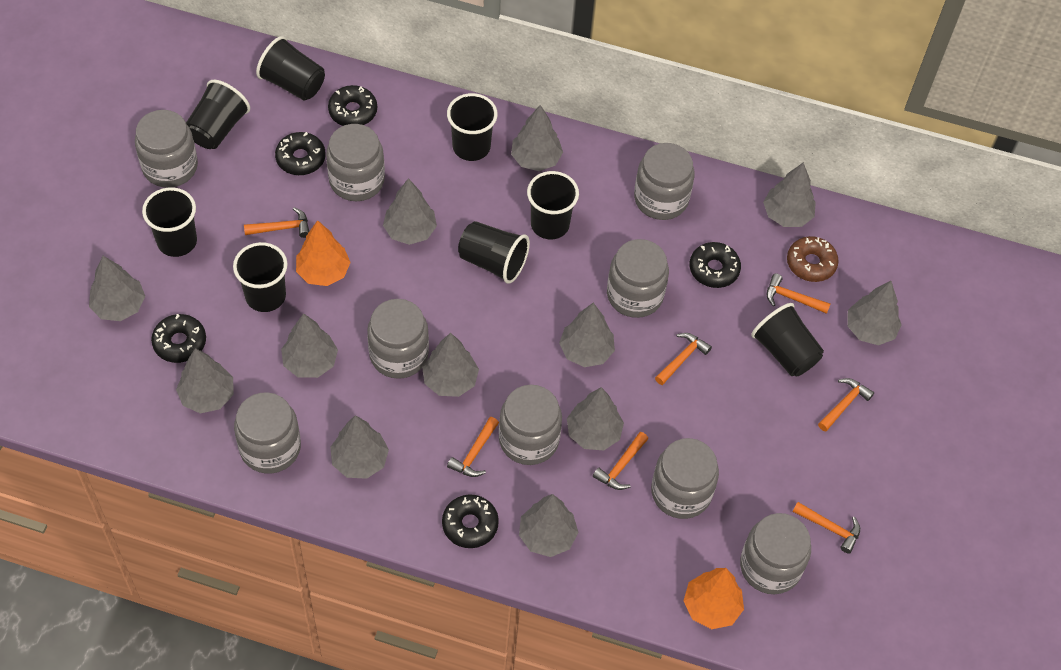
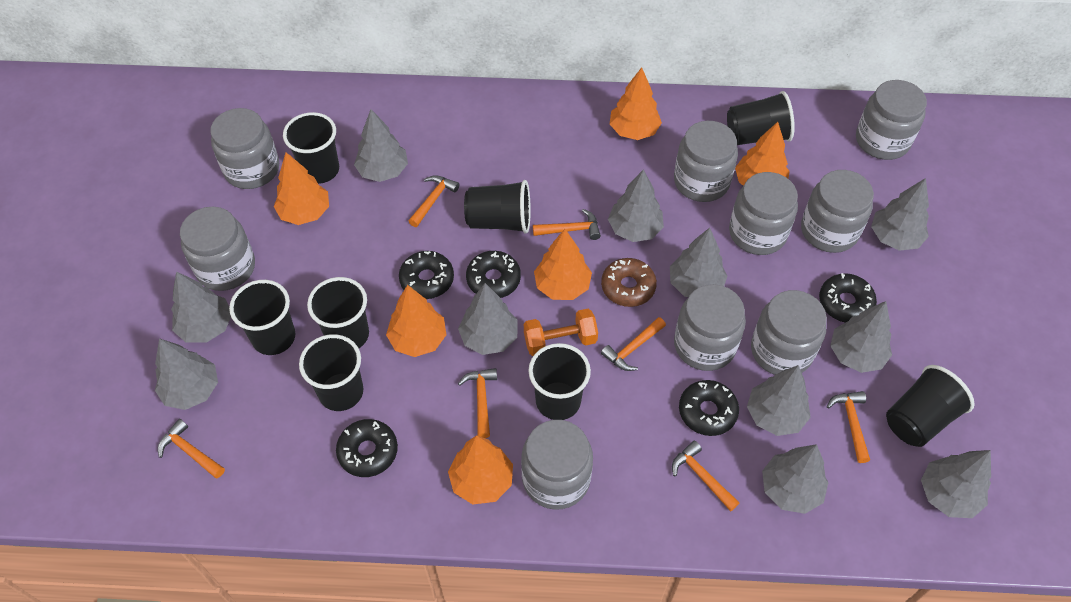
grey tree: 12 -> 11
orange dumbbell: 0 -> 1
orange tree: 2 -> 6

